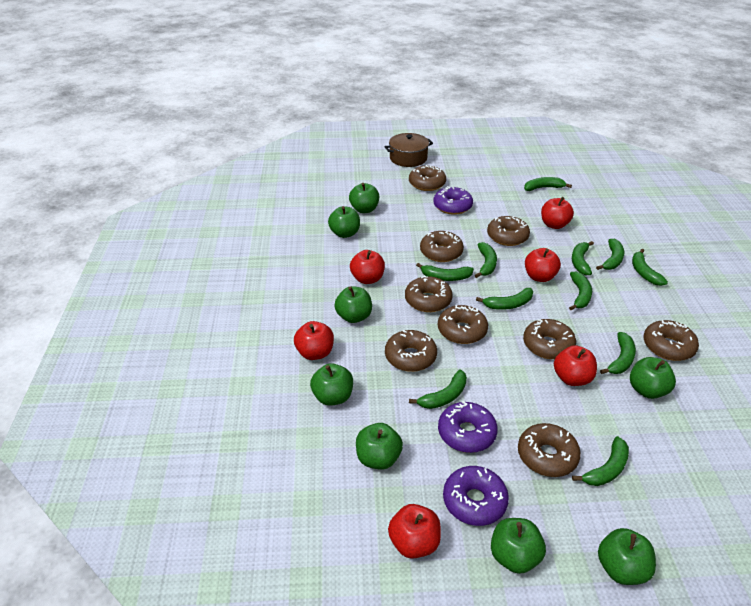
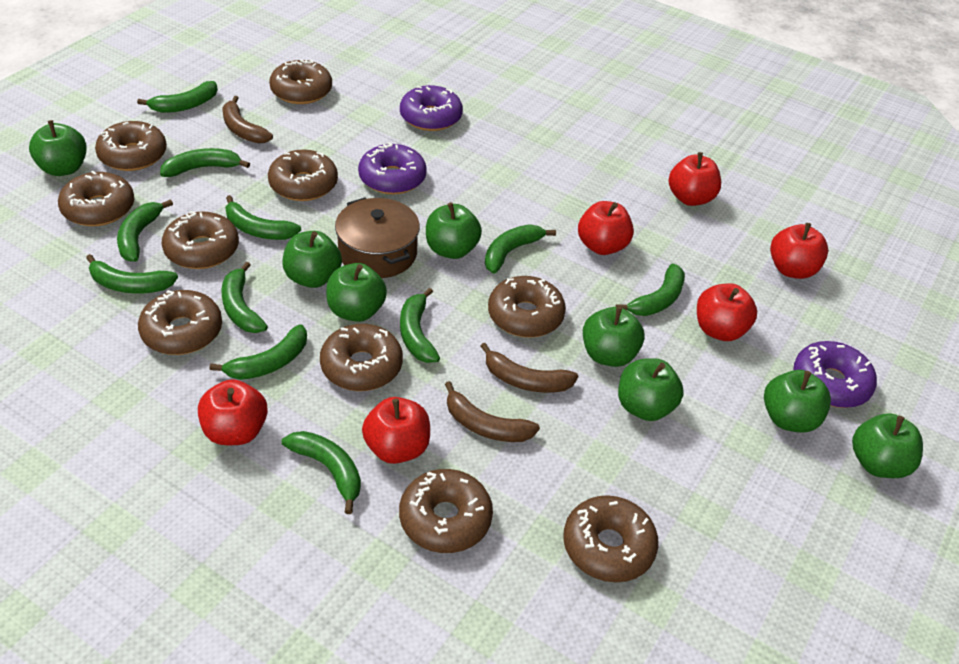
brown banana: 0 -> 3
brown donut: 9 -> 10

